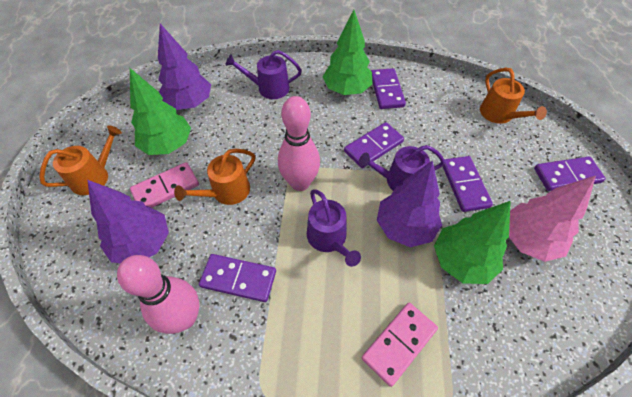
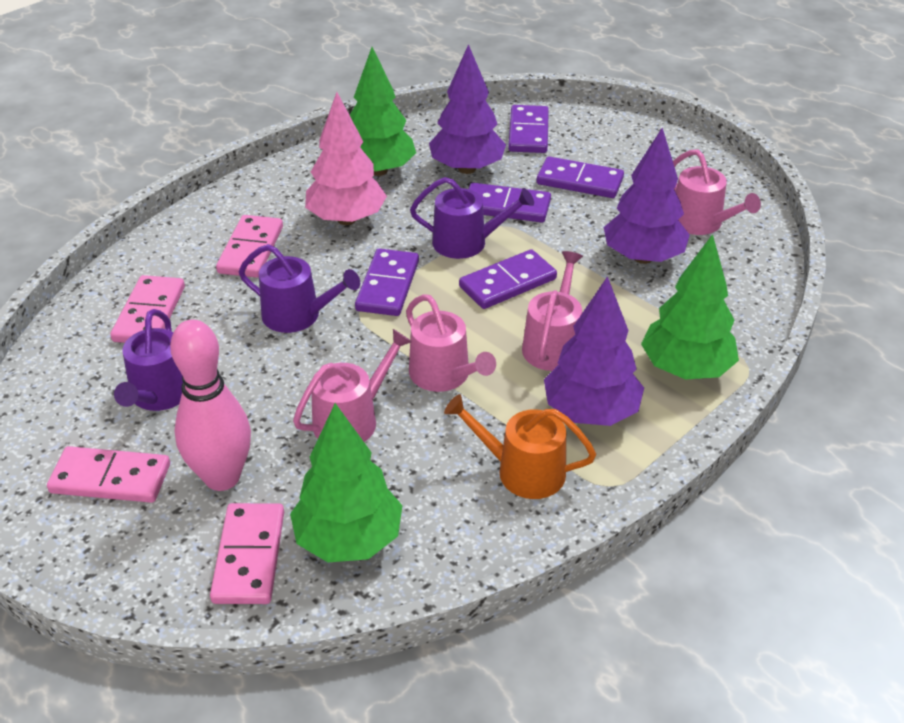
orange watering can: 3 -> 1
pink bowling pin: 2 -> 1
pink domino: 2 -> 4
pink watering can: 0 -> 4

